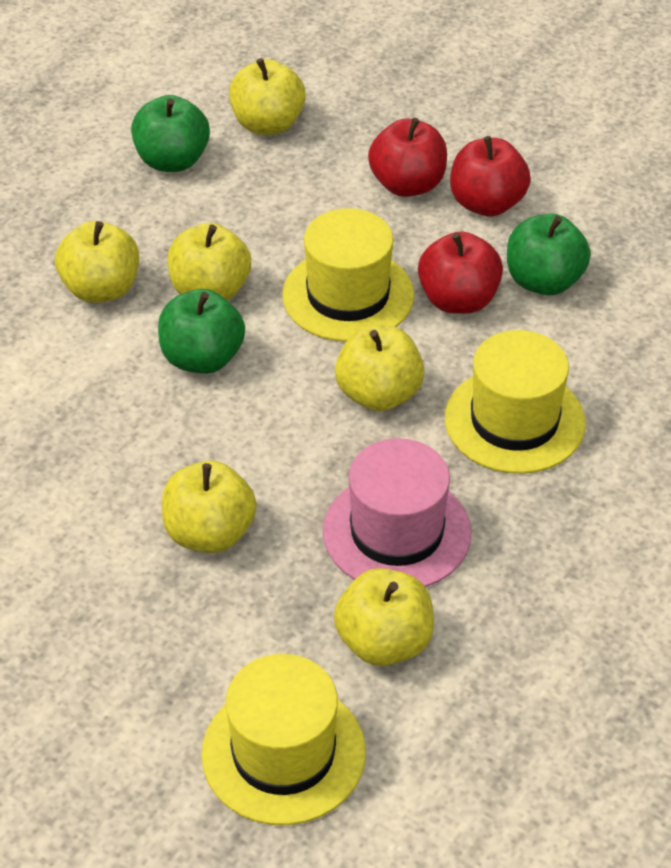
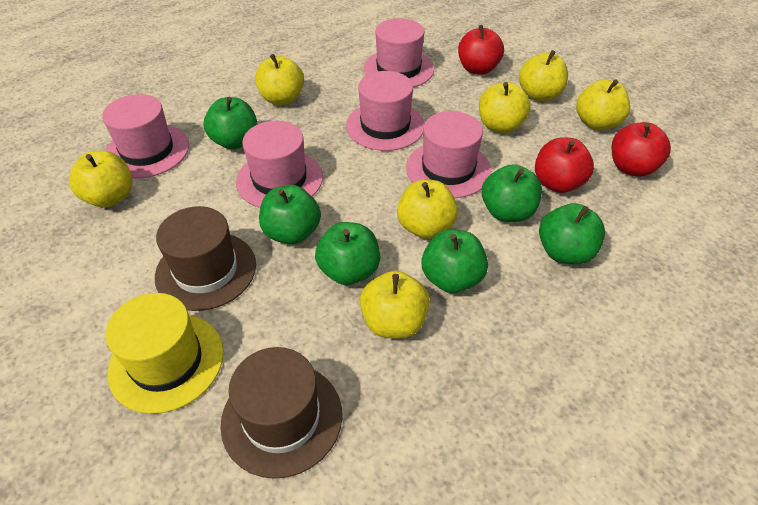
brown hat: 0 -> 2
green apple: 3 -> 6
pink hat: 1 -> 5
yellow apple: 6 -> 7
yellow hat: 3 -> 1

